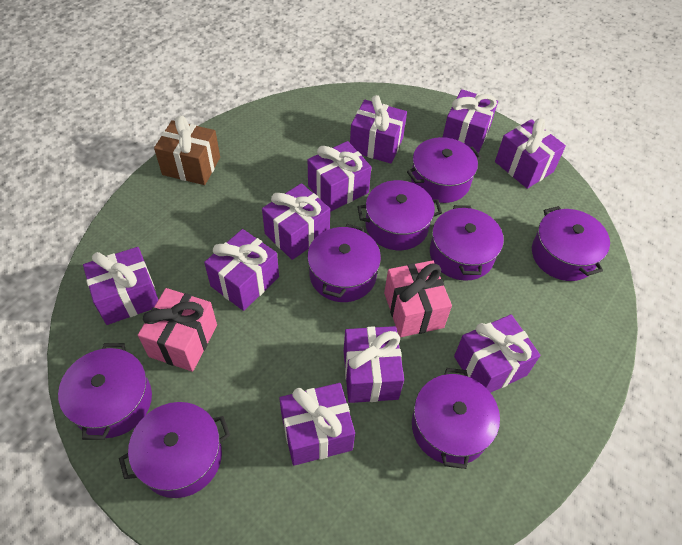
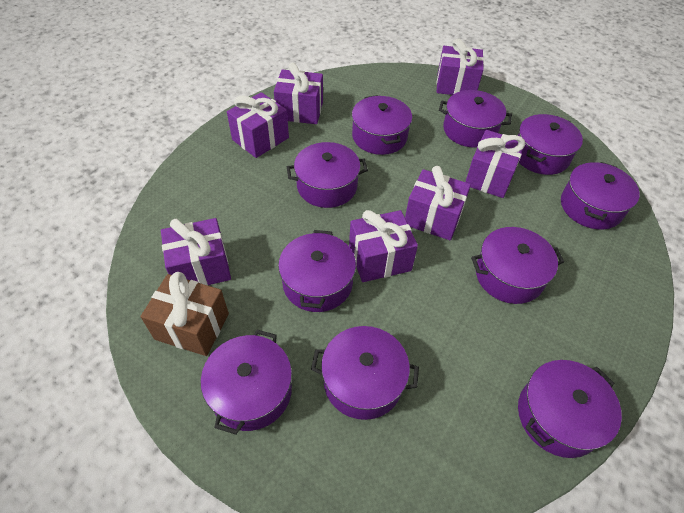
pink gift: 2 -> 0
purple gift: 10 -> 7
purple pot: 8 -> 10

